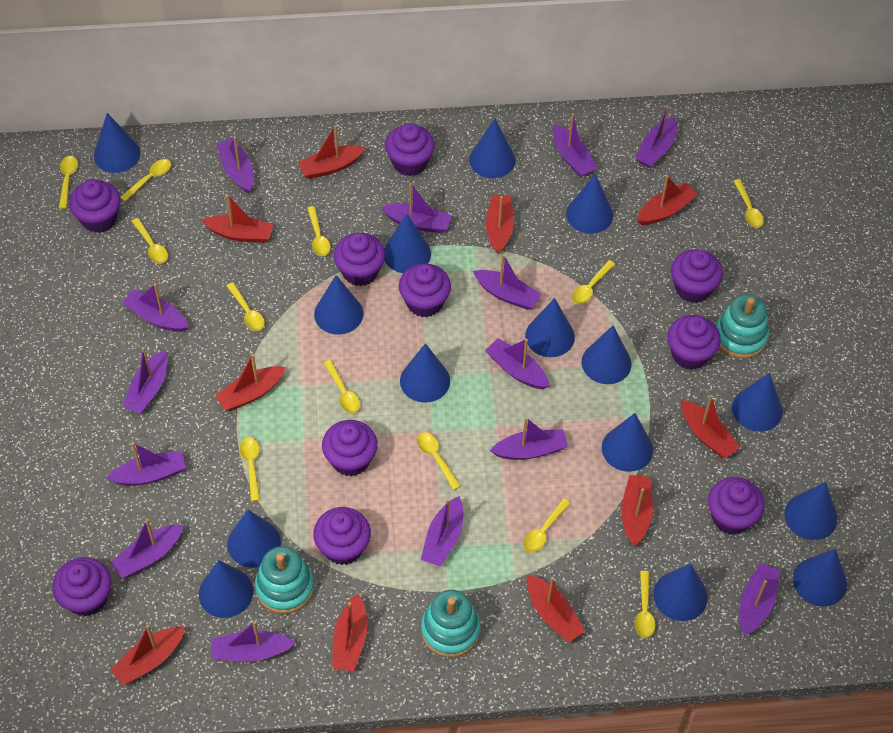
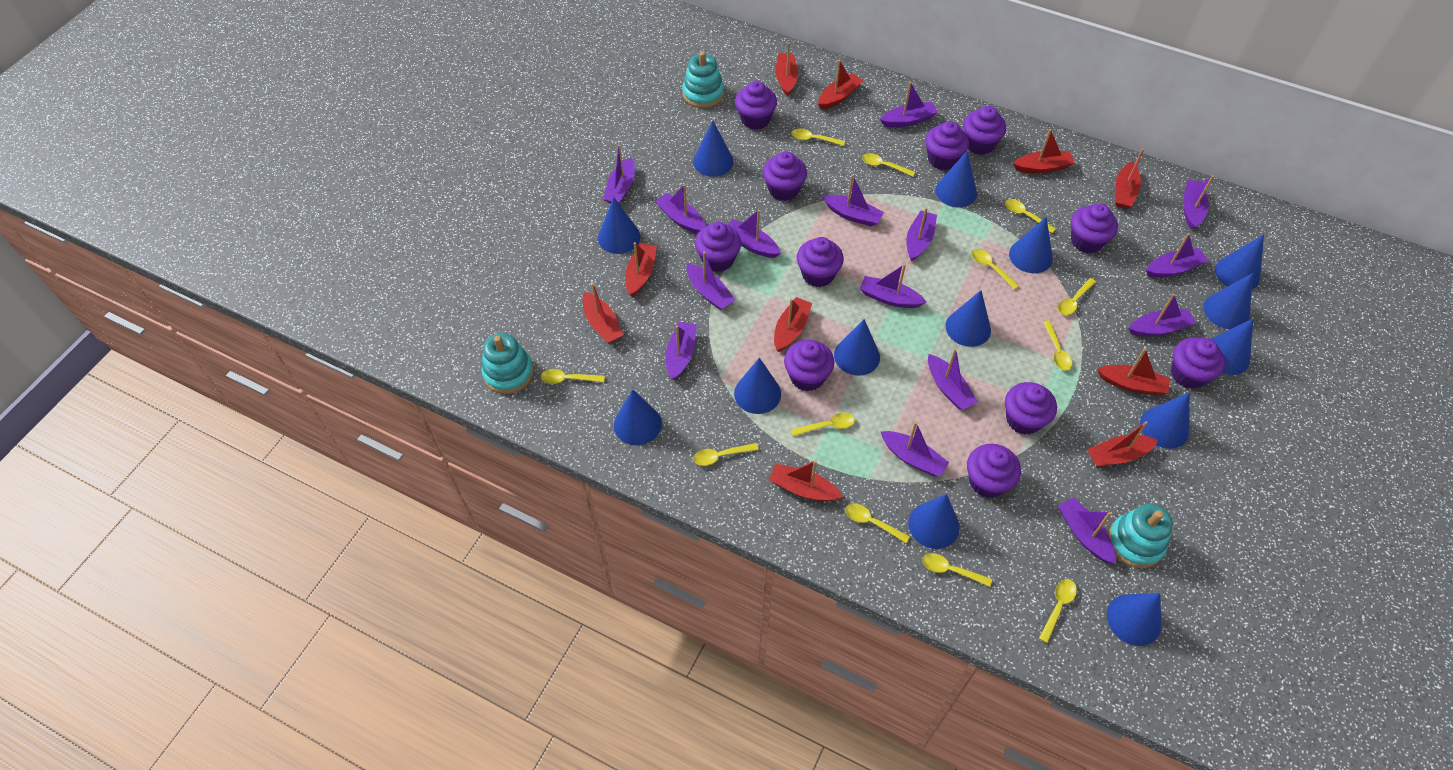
blue cone: 15 -> 14
purple boat: 14 -> 15
purple cupcake: 10 -> 11

